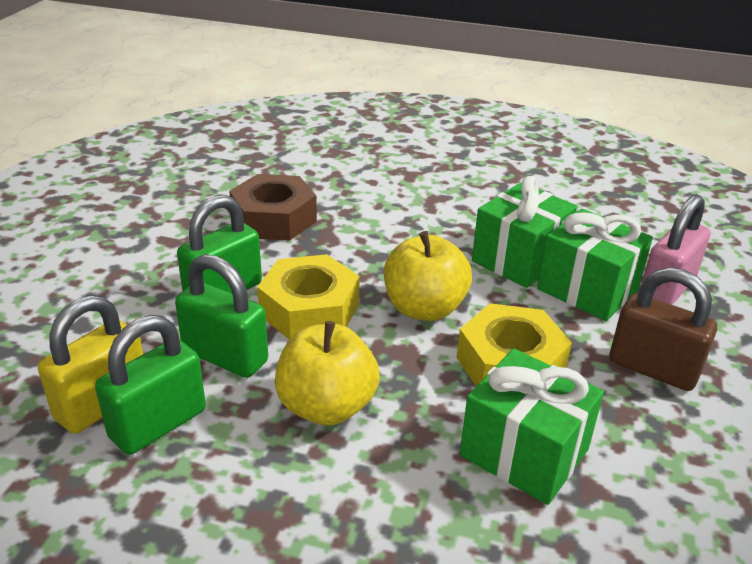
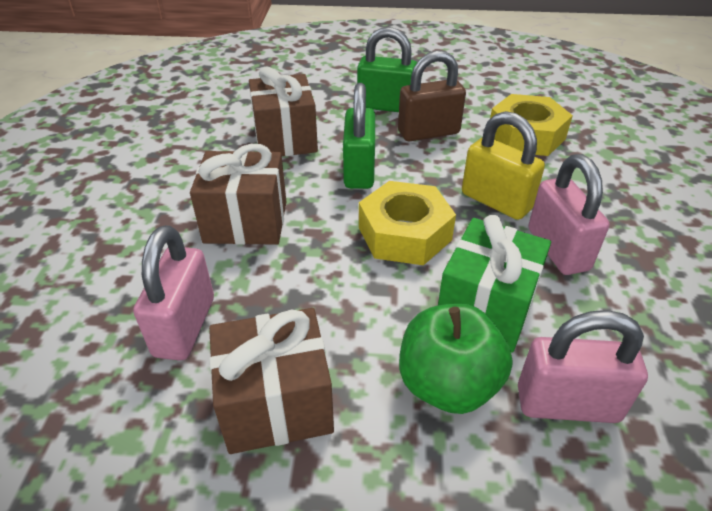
brown gift: 0 -> 3
brown nut: 1 -> 0
green apple: 0 -> 1
green gift: 3 -> 1
green padlock: 3 -> 2
pink padlock: 1 -> 3
yellow apple: 2 -> 0

